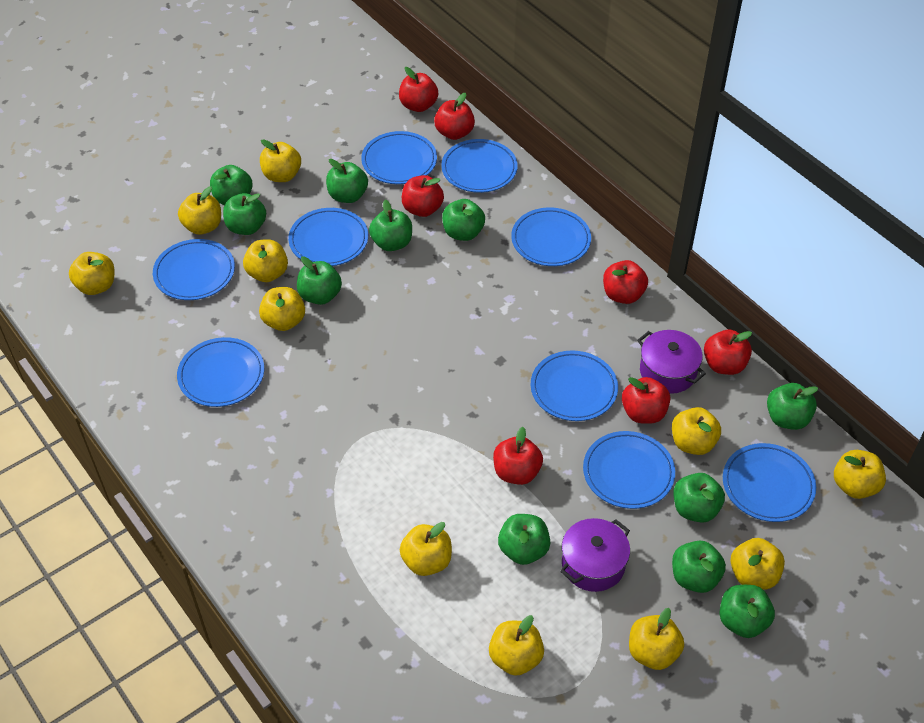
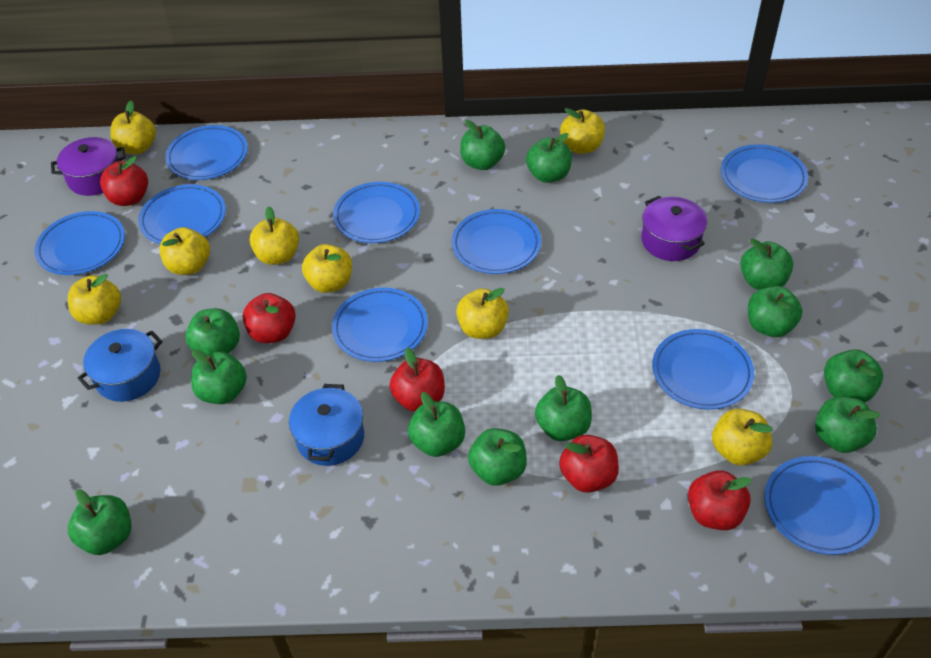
blue pot: 0 -> 2
green apple: 11 -> 12
red apple: 7 -> 5
yellow apple: 11 -> 8

